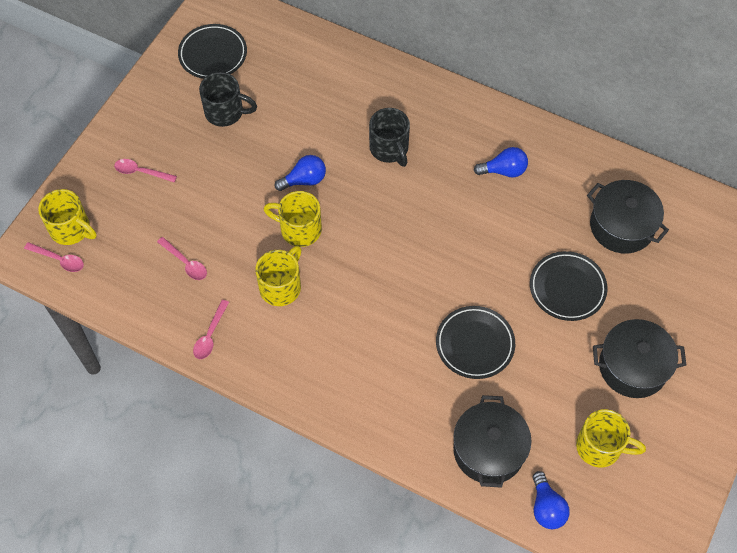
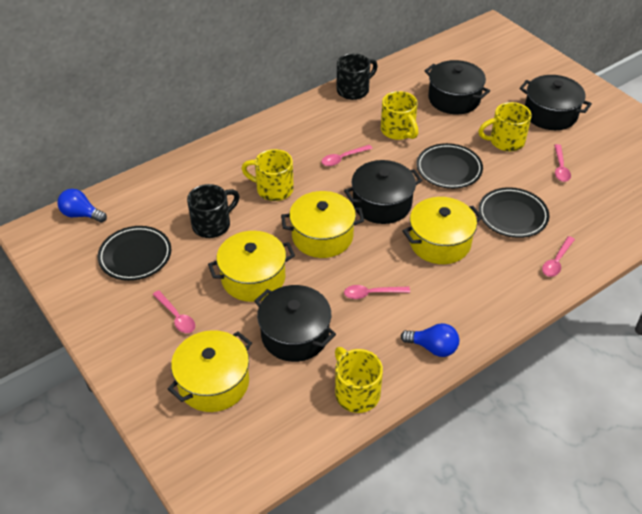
black pot: 3 -> 4
blue light bulb: 3 -> 2
pink spoon: 4 -> 5
yellow pot: 0 -> 4

